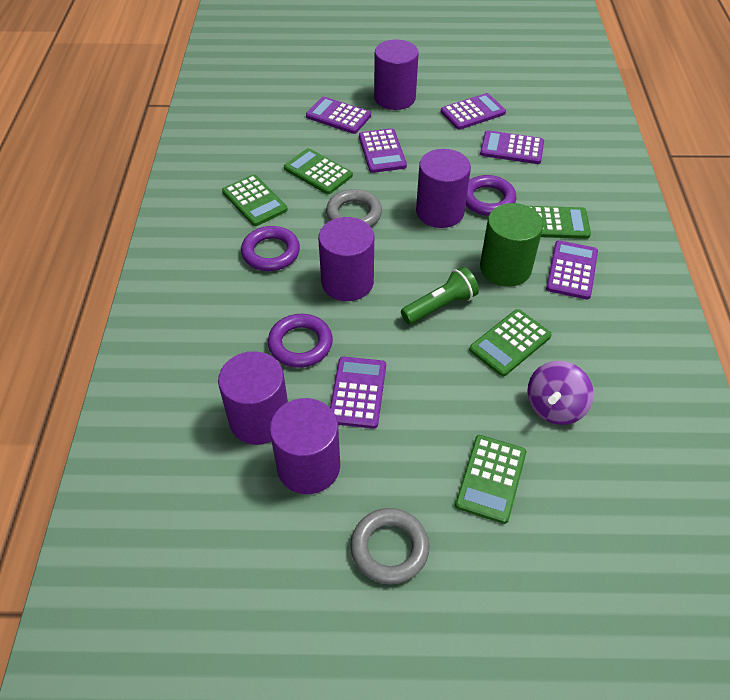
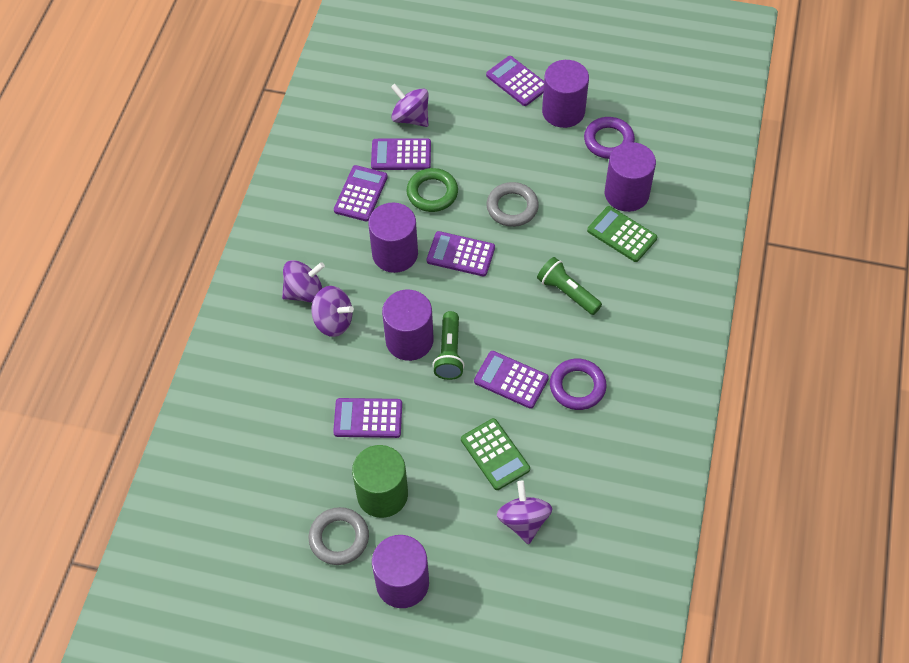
green calculator: 5 -> 2
green flashlight: 1 -> 2
green ring: 0 -> 1
purple ring: 3 -> 2
purple spinning top: 1 -> 4

